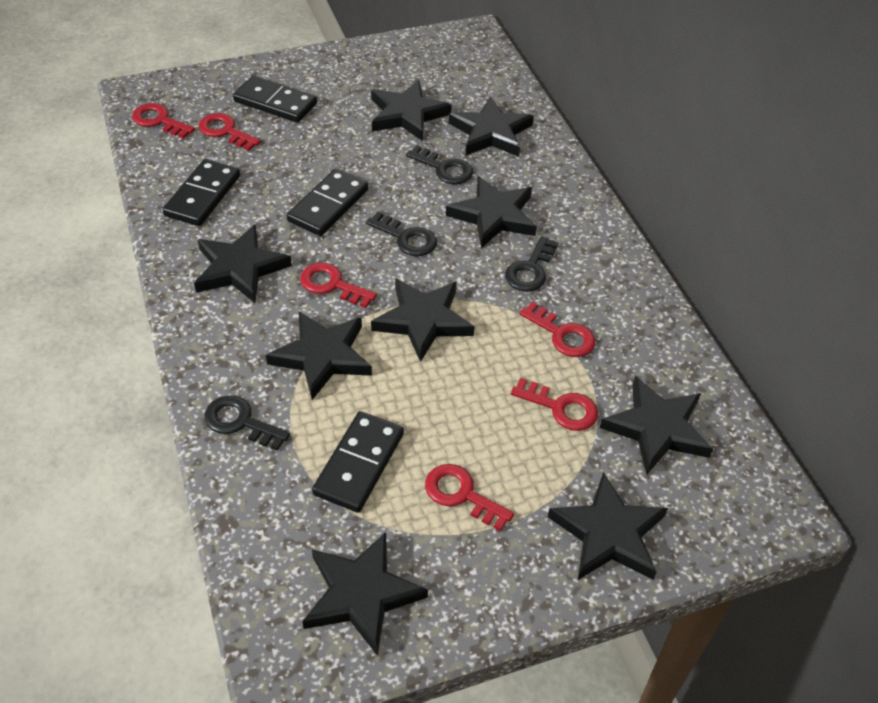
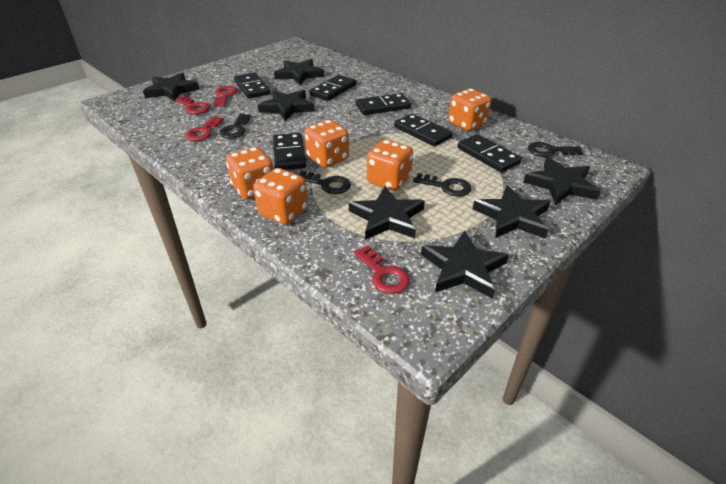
black domino: 4 -> 6
black star: 9 -> 7
orange dice: 0 -> 5
red key: 6 -> 4

